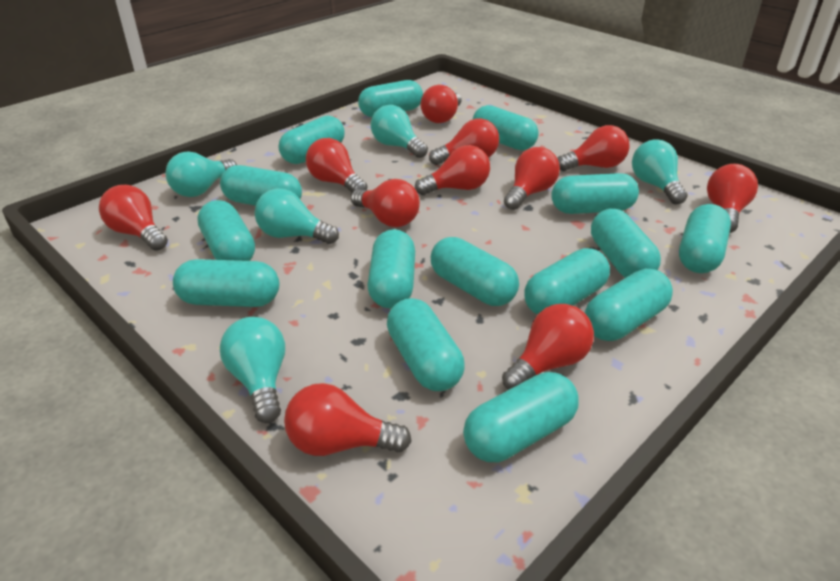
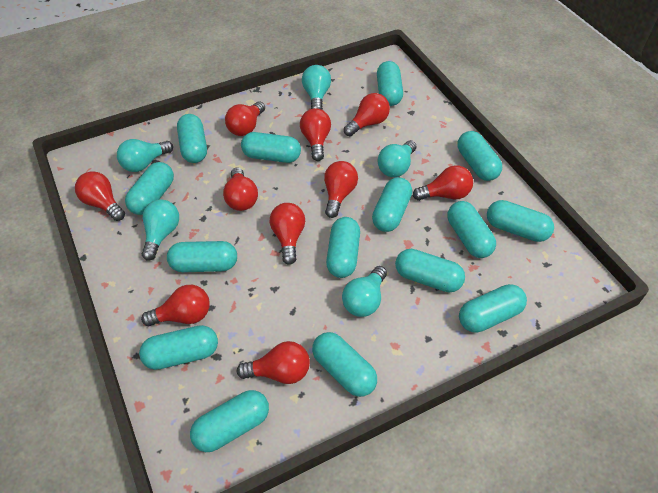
red light bulb: 11 -> 10

